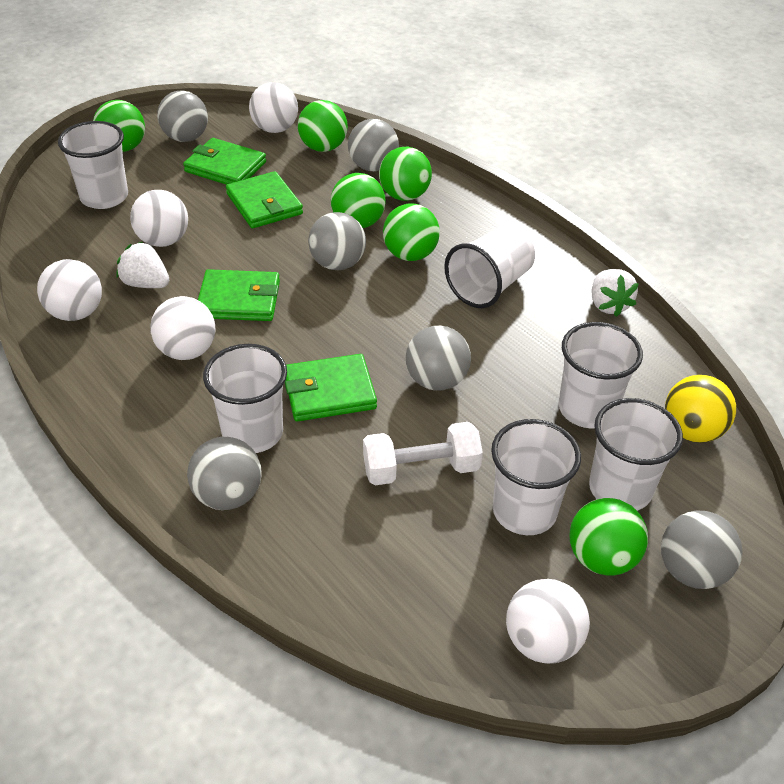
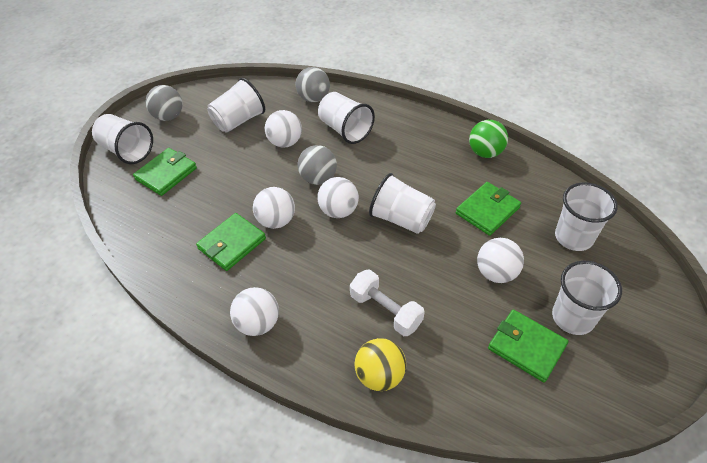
green ball: 6 -> 1
grey ball: 6 -> 3
white strawberry: 2 -> 0

